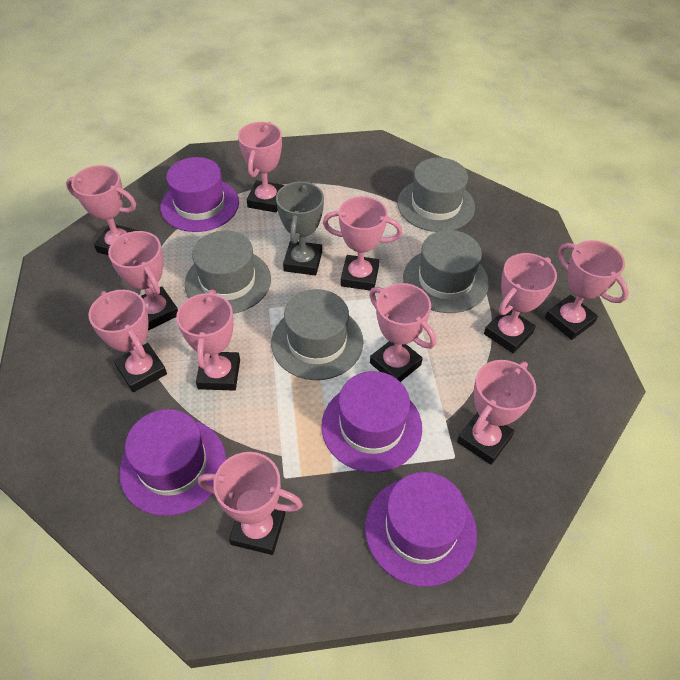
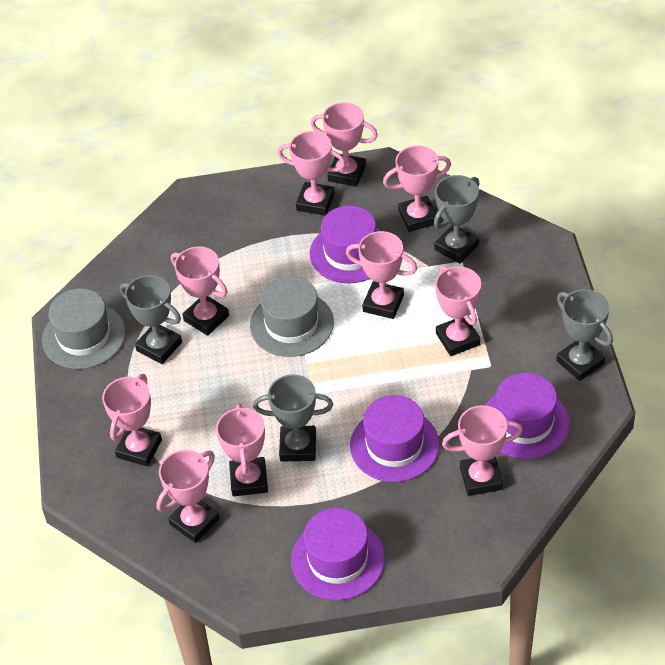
grey hat: 4 -> 2
grey trophy: 1 -> 4
pink trophy: 11 -> 10

